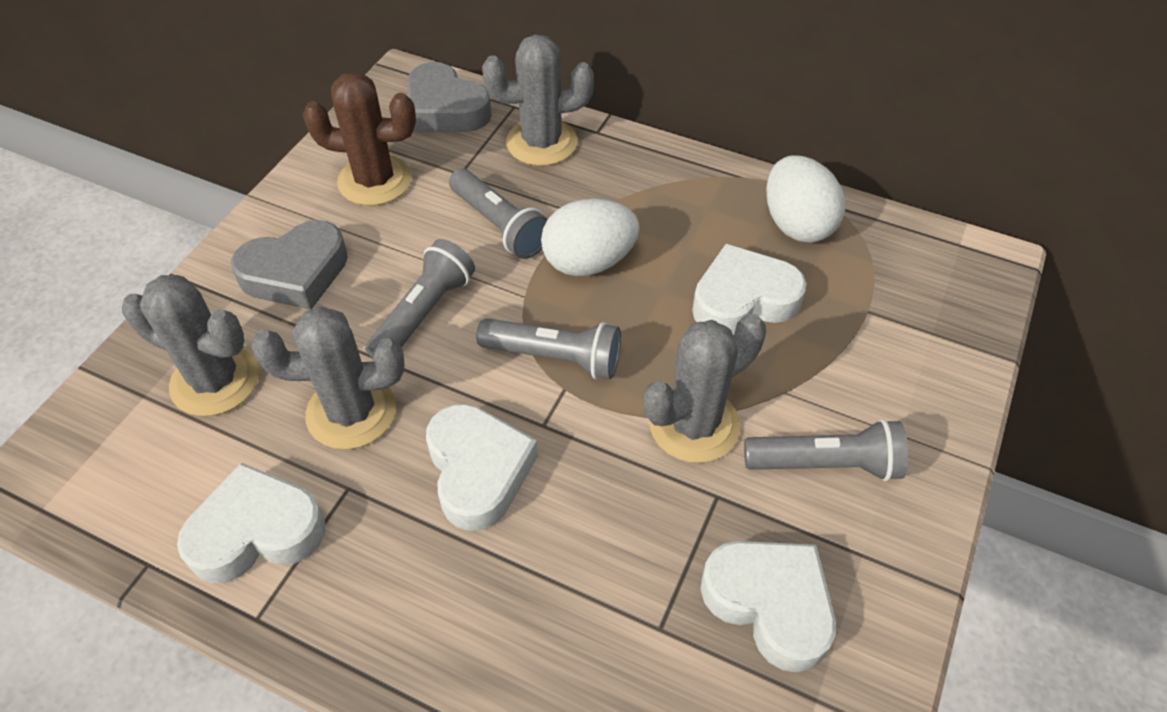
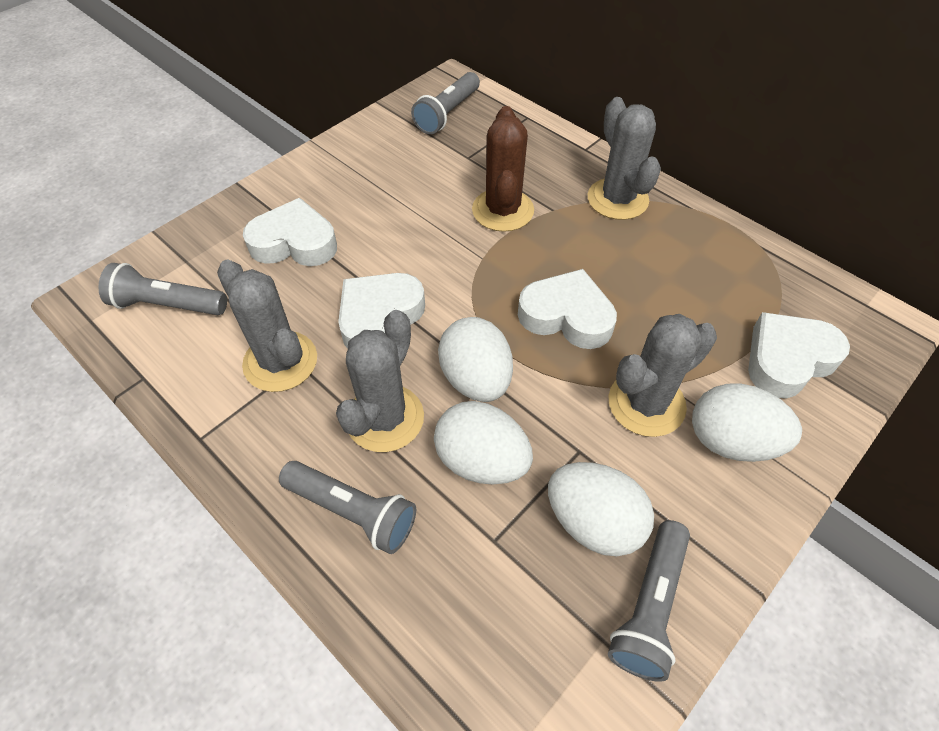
grey heart: 2 -> 0
white egg: 2 -> 4

